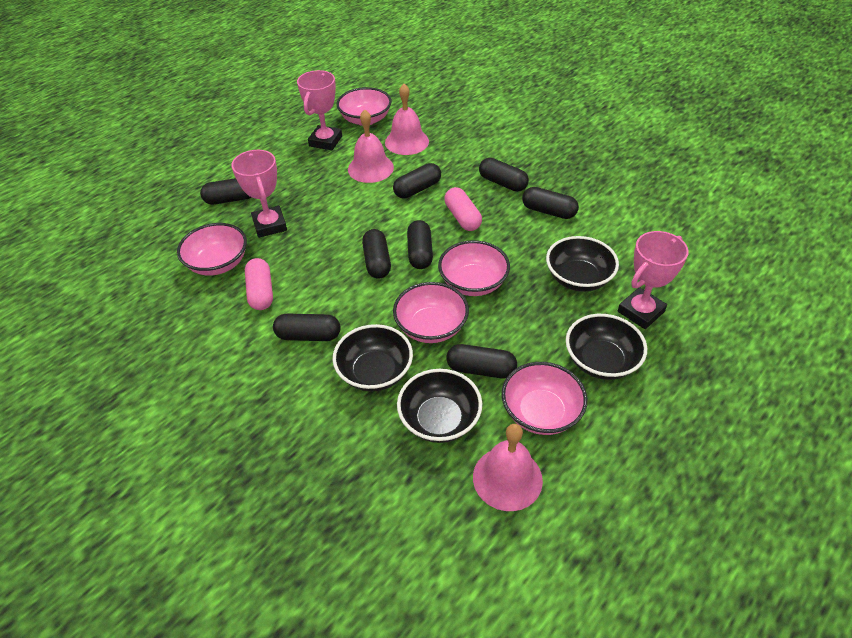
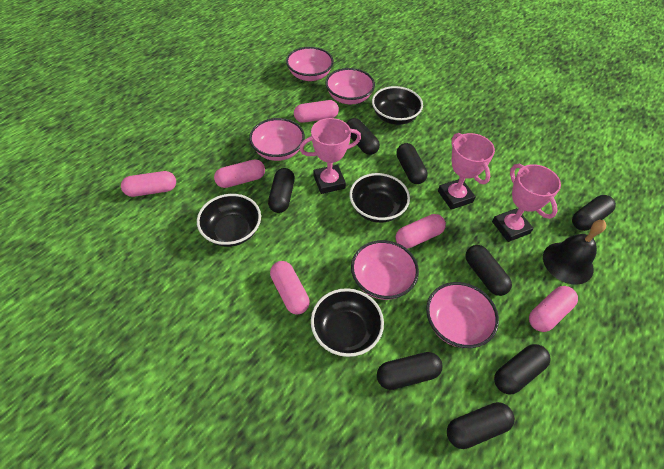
black bell: 0 -> 1
pink bell: 3 -> 0
pink capsule: 2 -> 6

